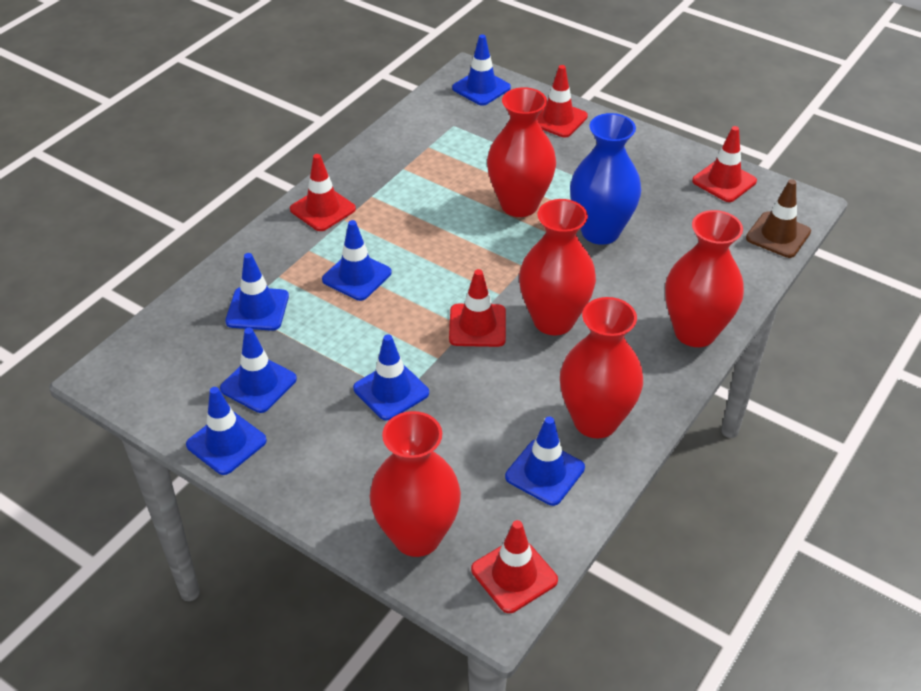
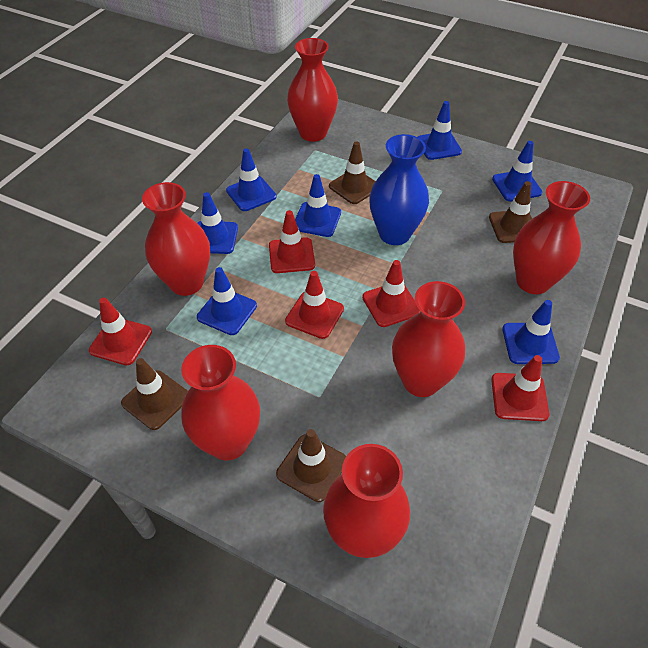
brown traffic cone: 1 -> 4
red vase: 5 -> 6

